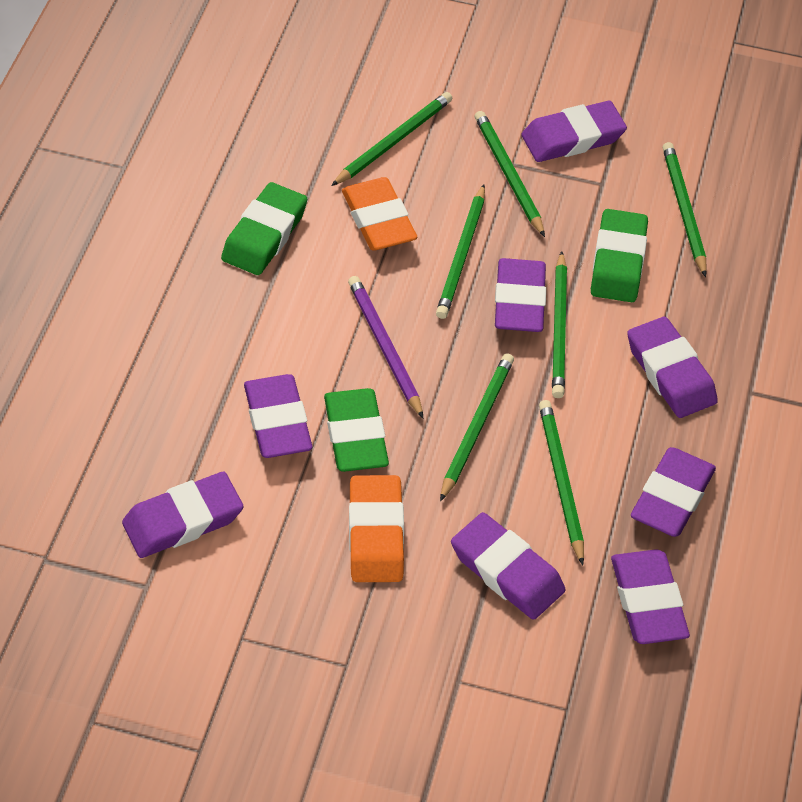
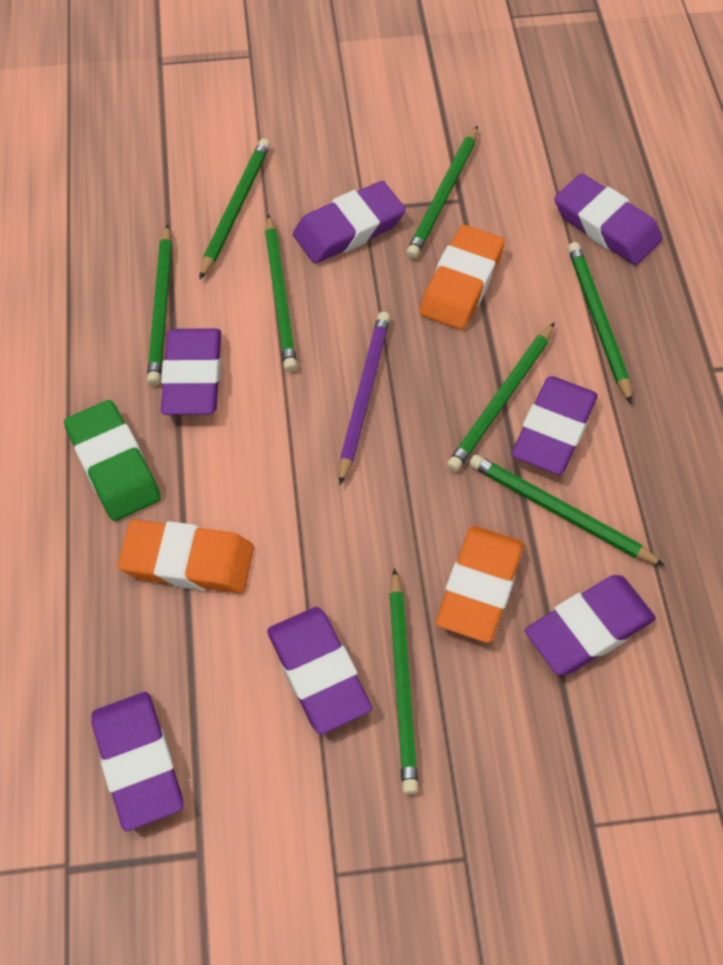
green eraser: 3 -> 1
green pencil: 7 -> 8
orange eraser: 2 -> 3
purple eraser: 8 -> 7

